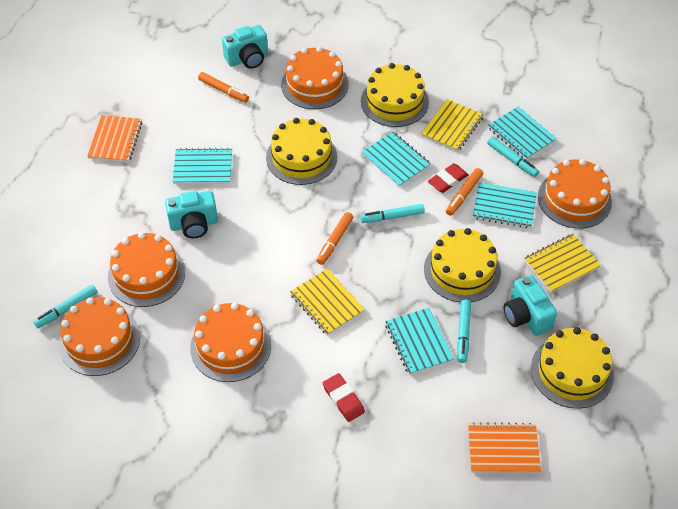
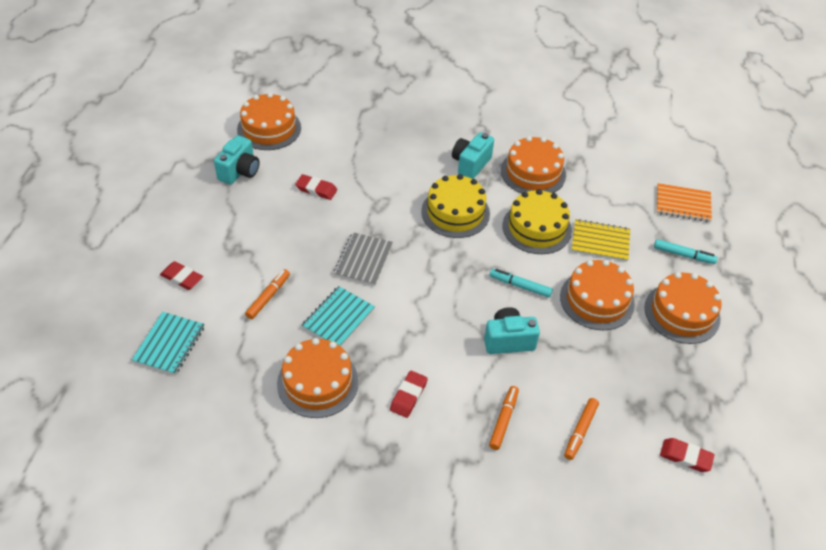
grey notebook: 0 -> 1
orange notebook: 2 -> 1
red eraser: 2 -> 4
turquoise marker: 4 -> 2
turquoise notebook: 5 -> 2
yellow cake: 4 -> 2
yellow notebook: 3 -> 1

